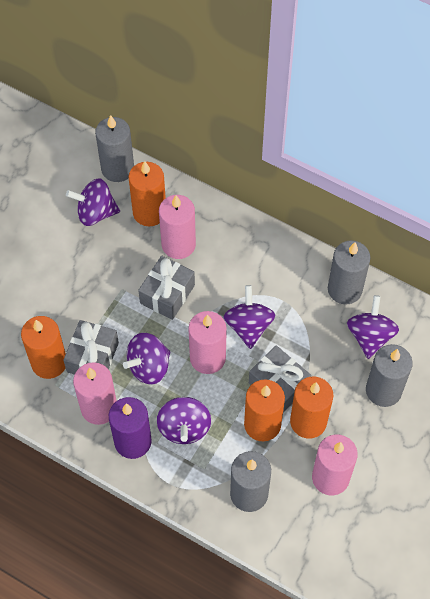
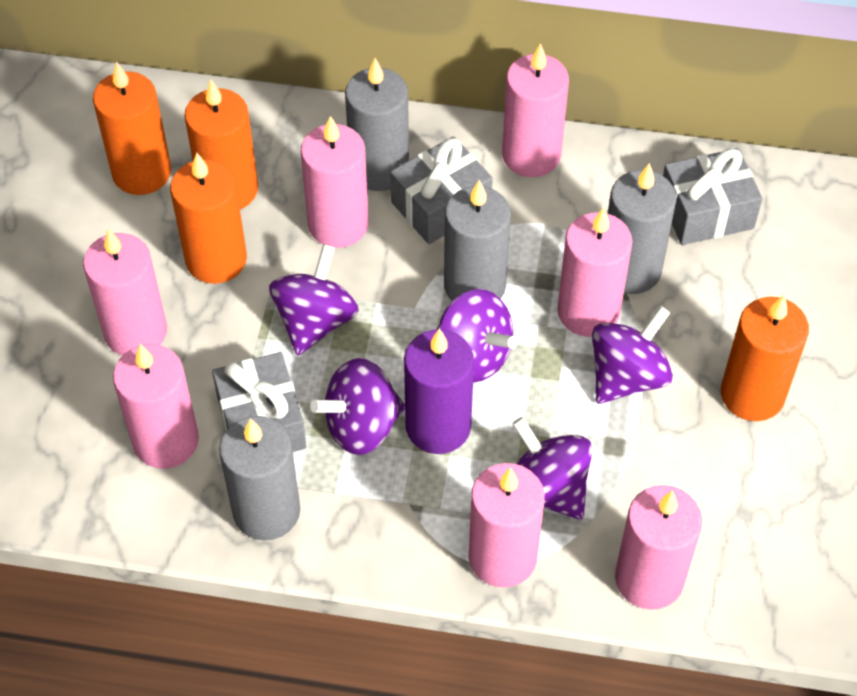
pink candle: 4 -> 7

